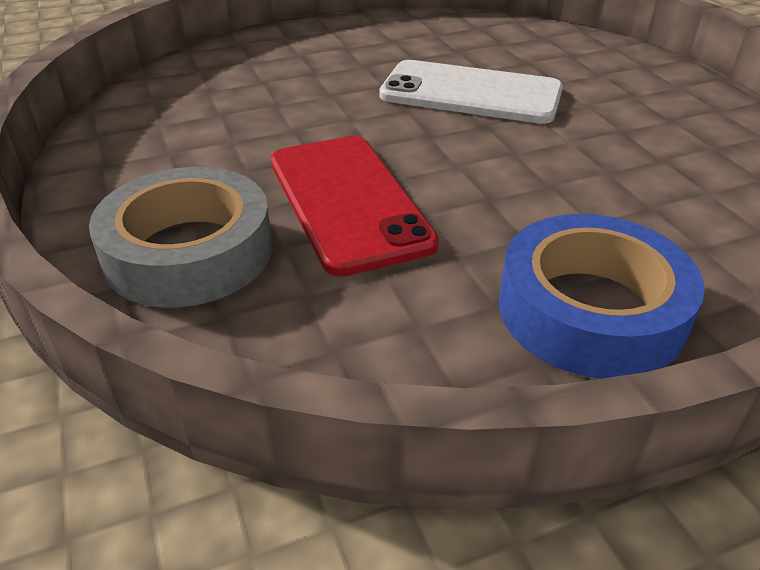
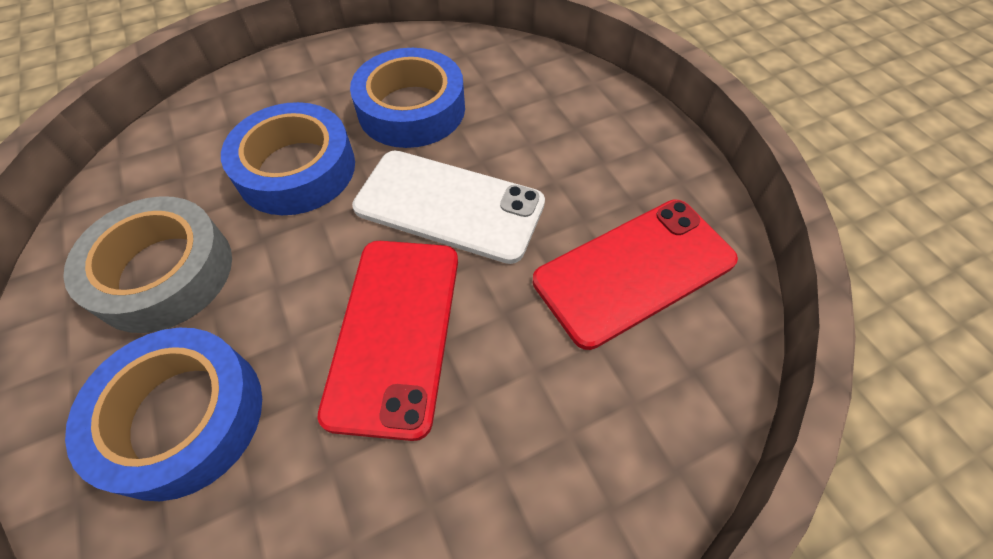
blue tape: 1 -> 3
red phone: 1 -> 2

